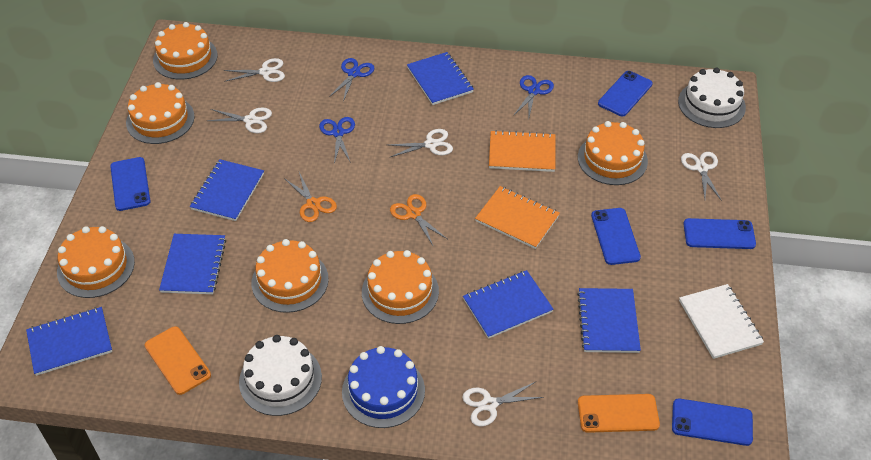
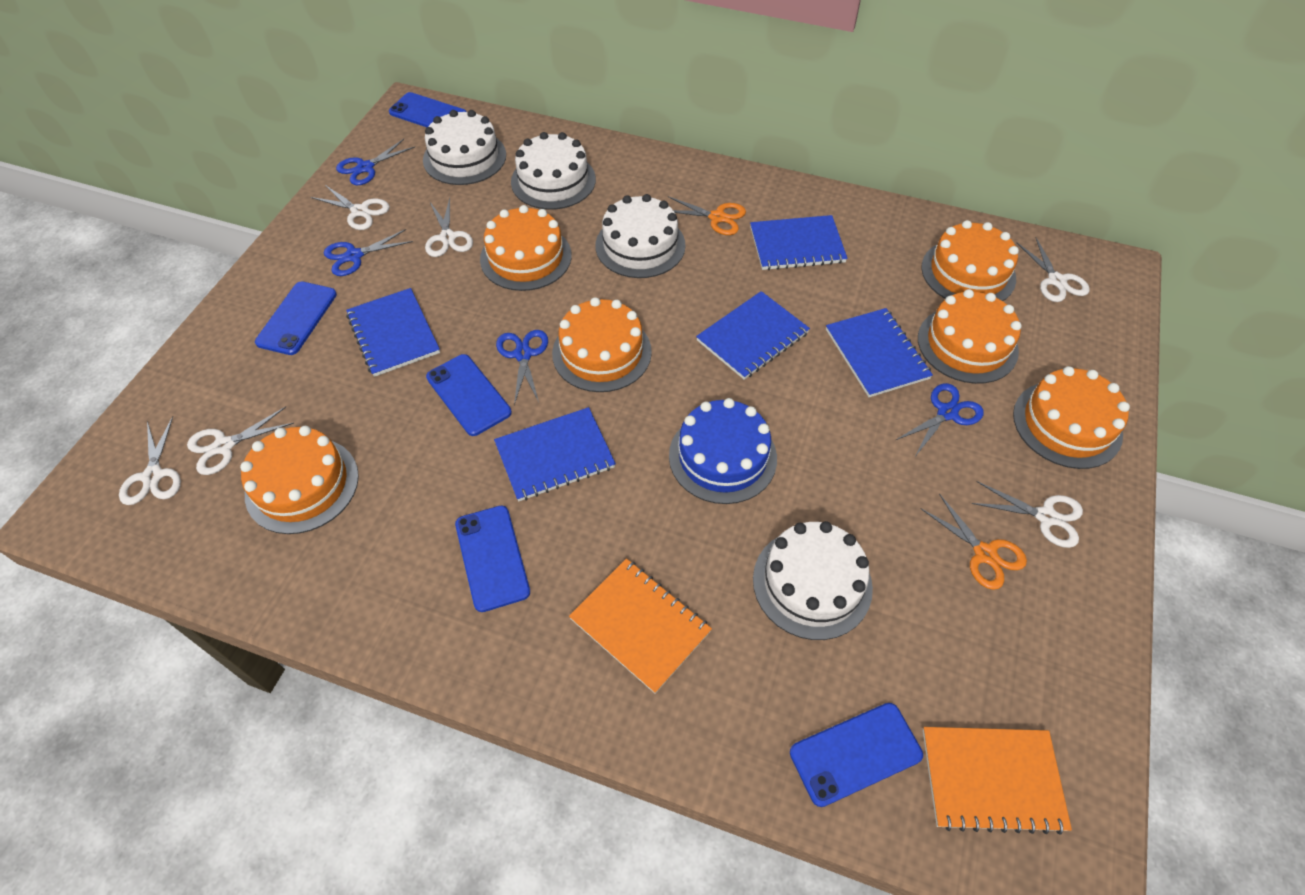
blue notebook: 6 -> 5
blue scissors: 3 -> 4
orange phone: 2 -> 0
white cake: 2 -> 4
white notebook: 1 -> 0
white scissors: 5 -> 6

